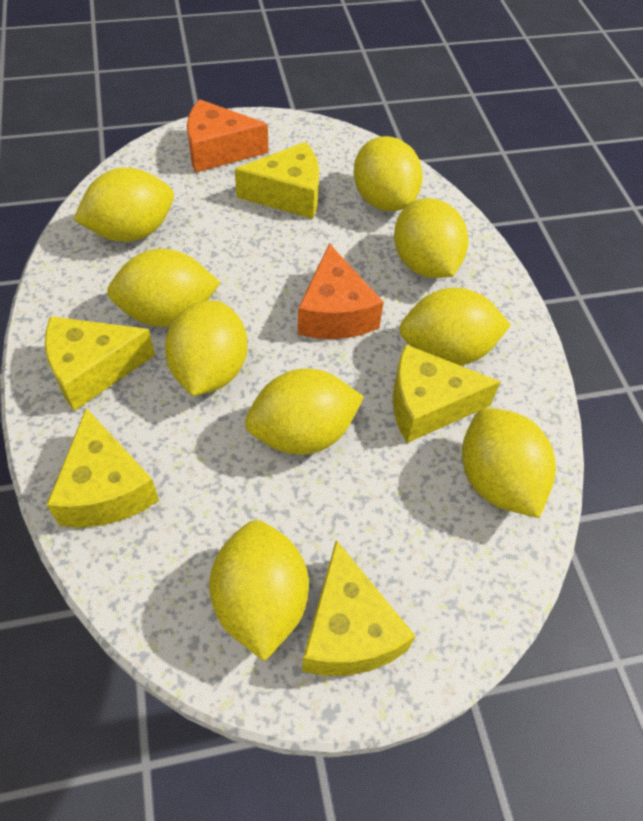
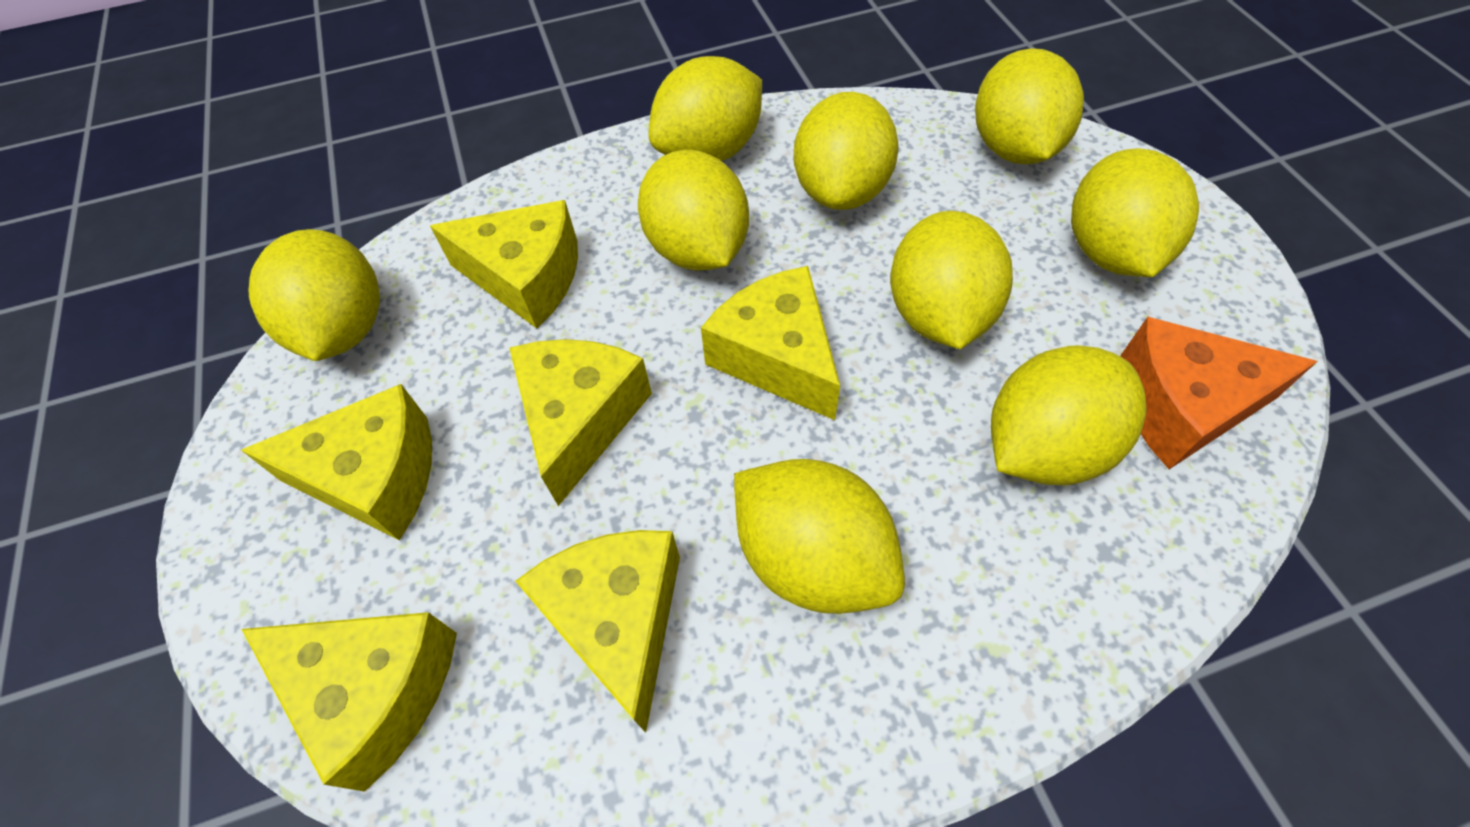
orange cheese: 2 -> 1
yellow cheese: 5 -> 6

